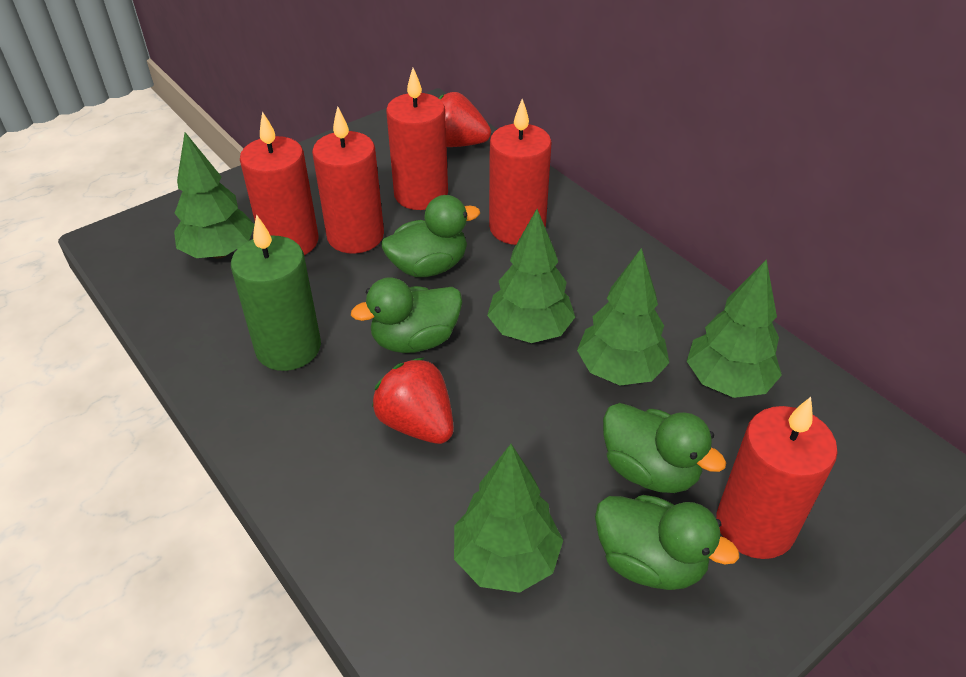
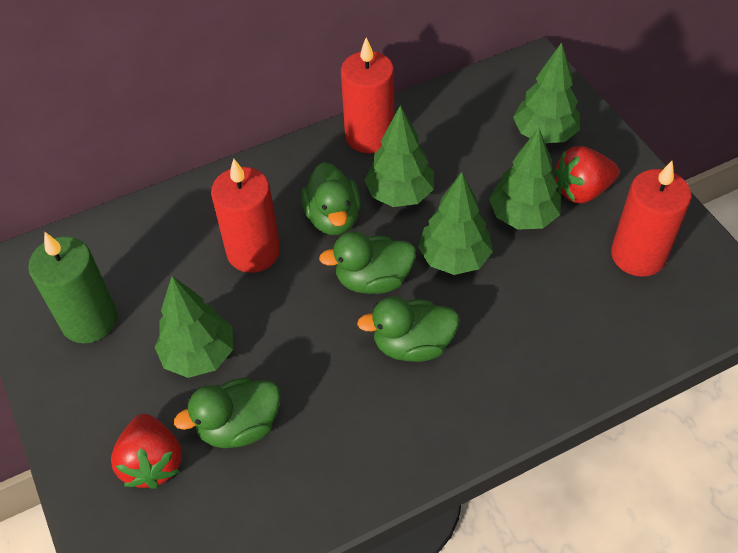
red candle: 5 -> 3

